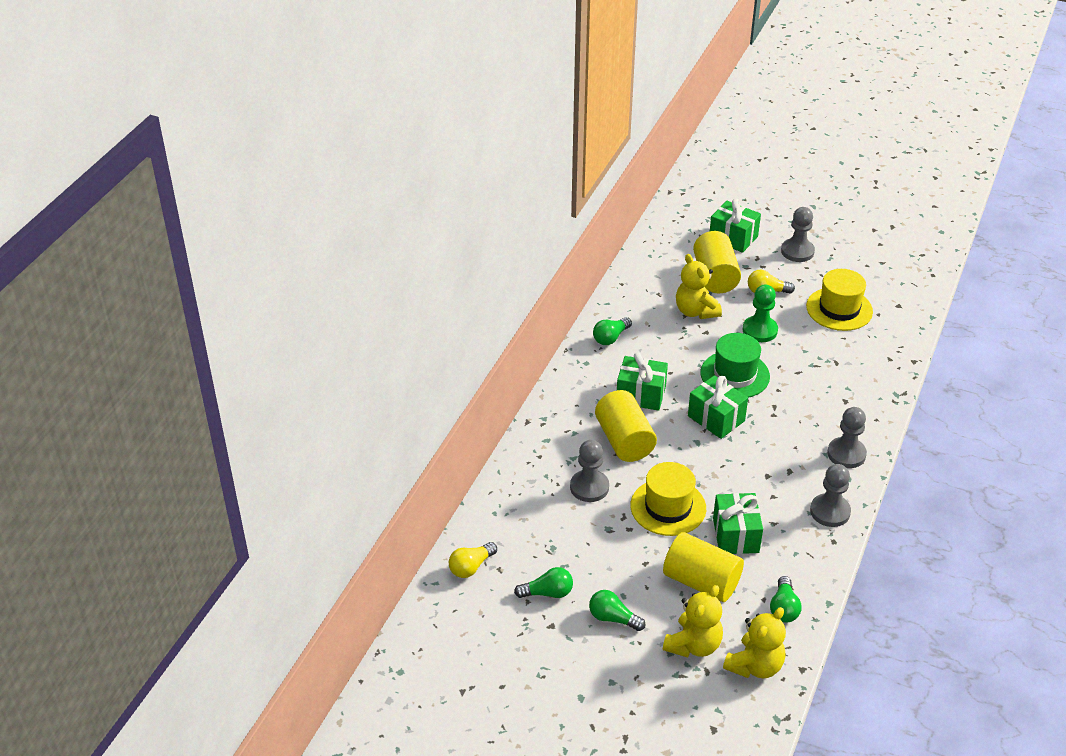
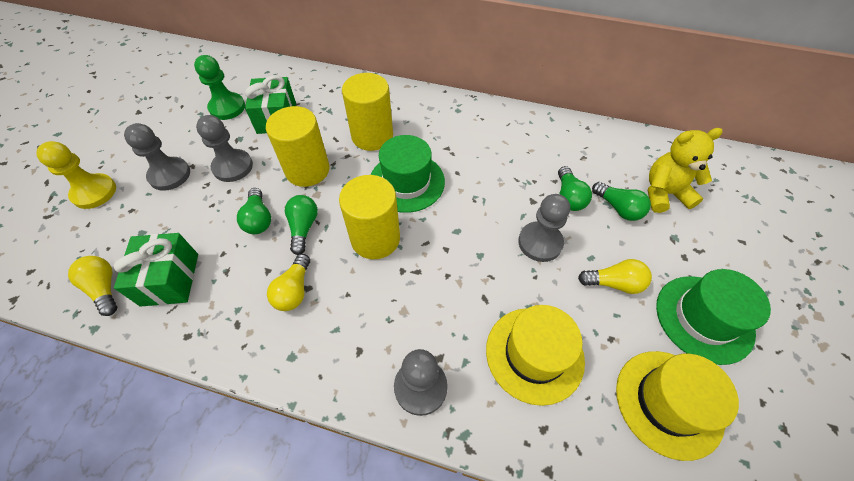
green gift: 4 -> 2
green hat: 1 -> 2
yellow light bulb: 2 -> 3
yellow pawn: 0 -> 1
yellow teddy bear: 3 -> 1

